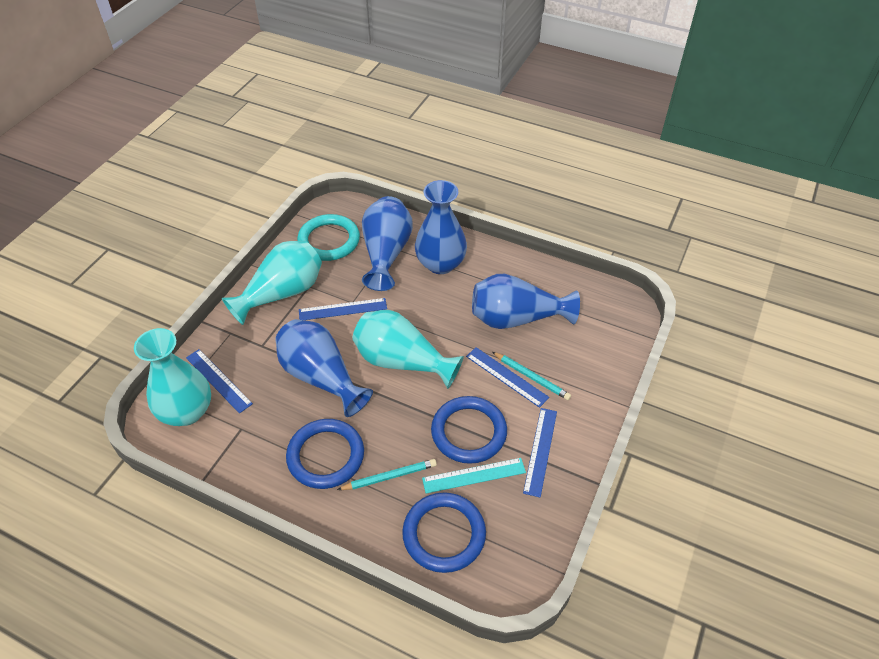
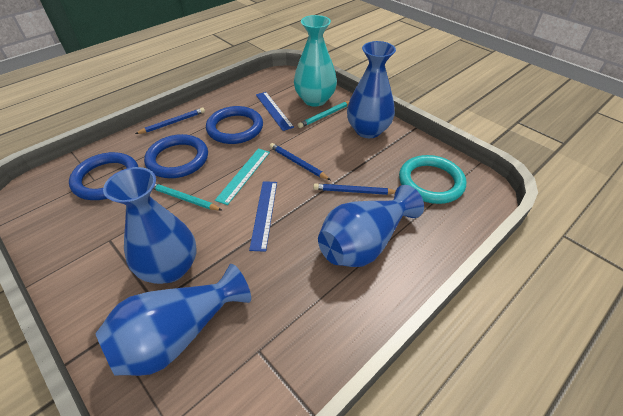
blue pencil: 0 -> 3
blue ruler: 4 -> 2
turquoise vase: 3 -> 1

